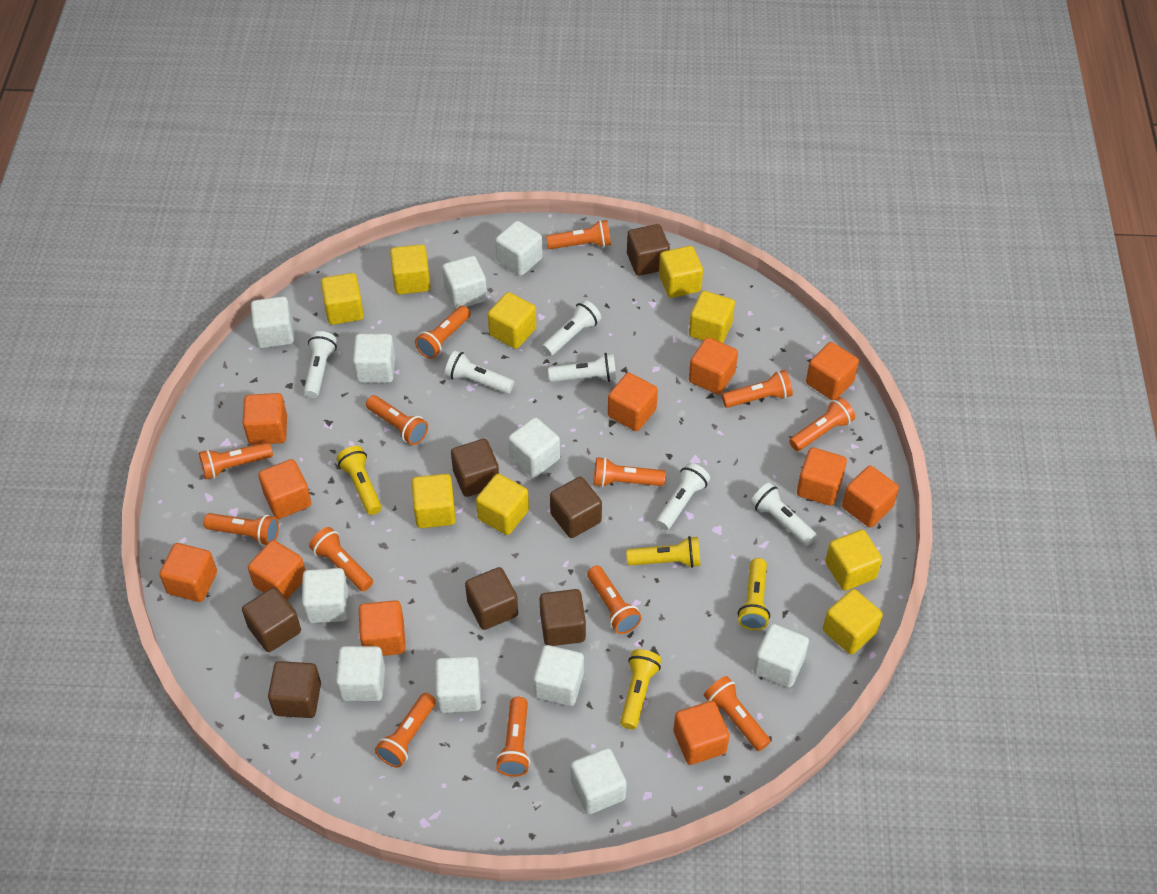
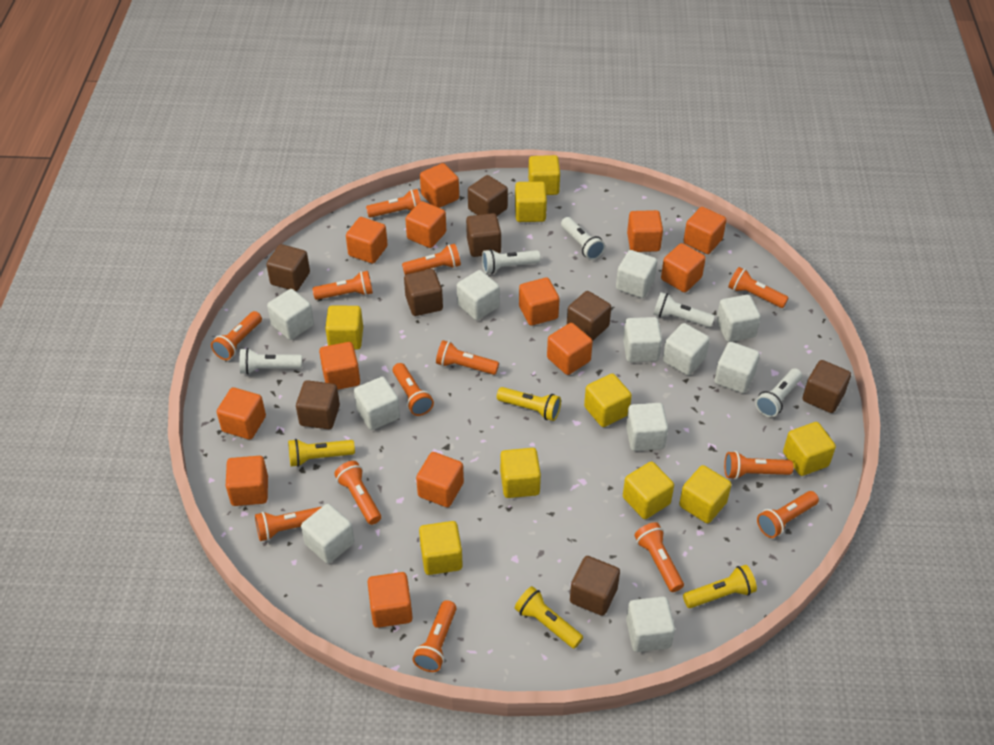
brown cube: 7 -> 8
orange cube: 11 -> 13
white flashlight: 6 -> 5

